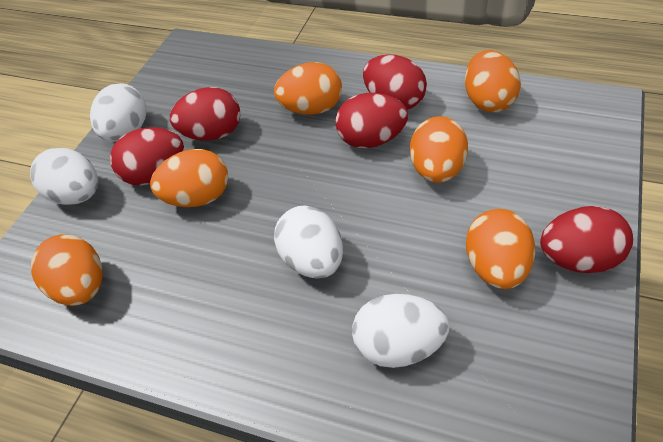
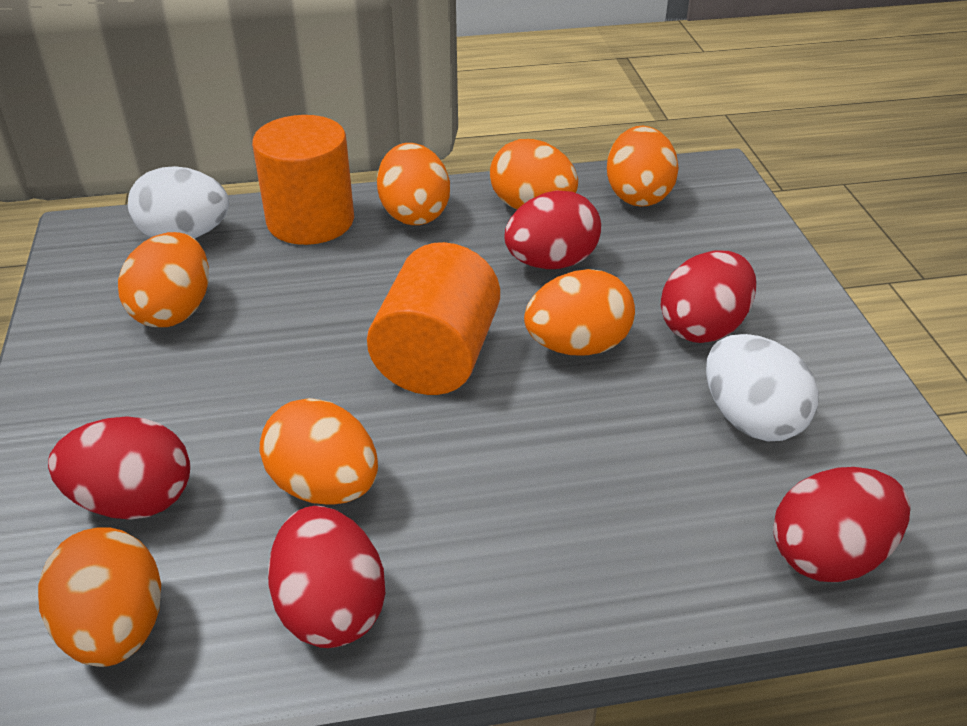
orange cylinder: 0 -> 2
orange egg: 6 -> 7
white egg: 4 -> 2

